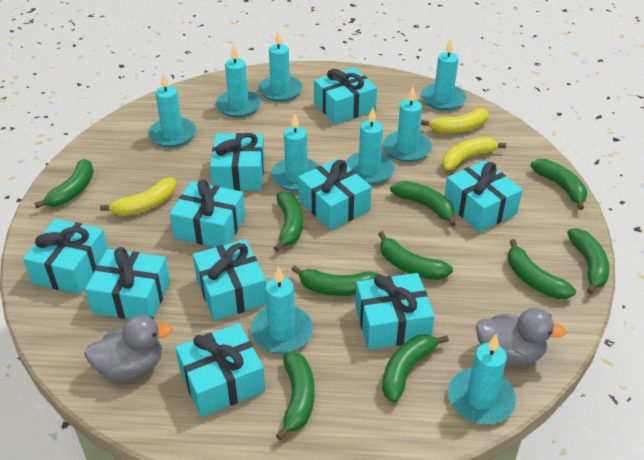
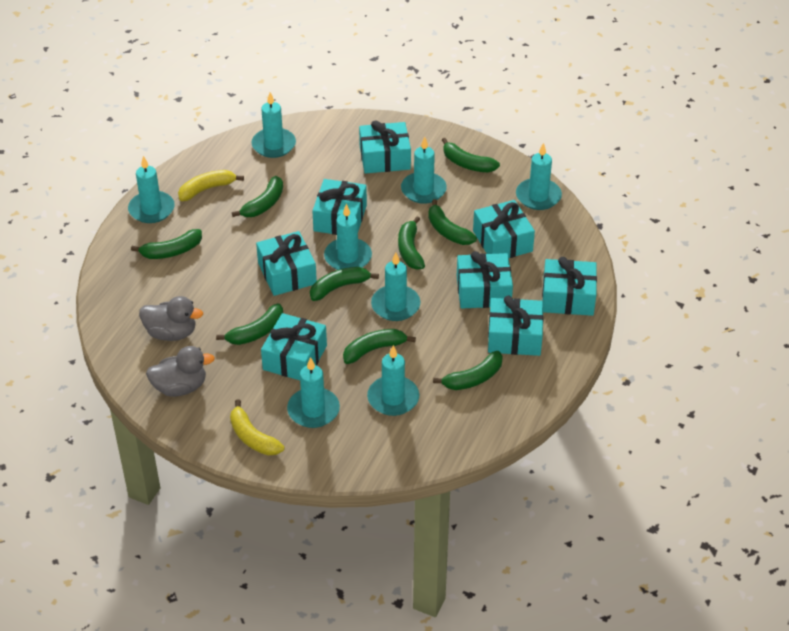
green banana: 10 -> 9
turquoise candle: 9 -> 8
turquoise gift: 10 -> 8
yellow banana: 3 -> 2

